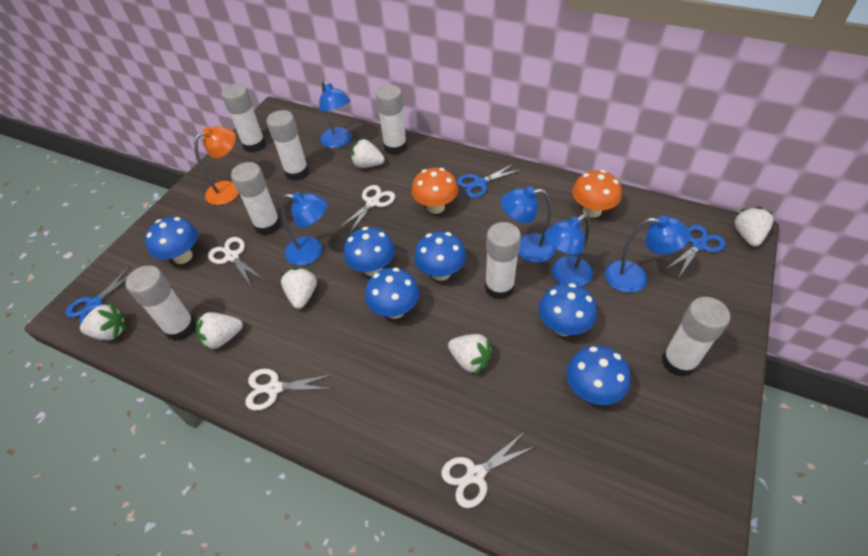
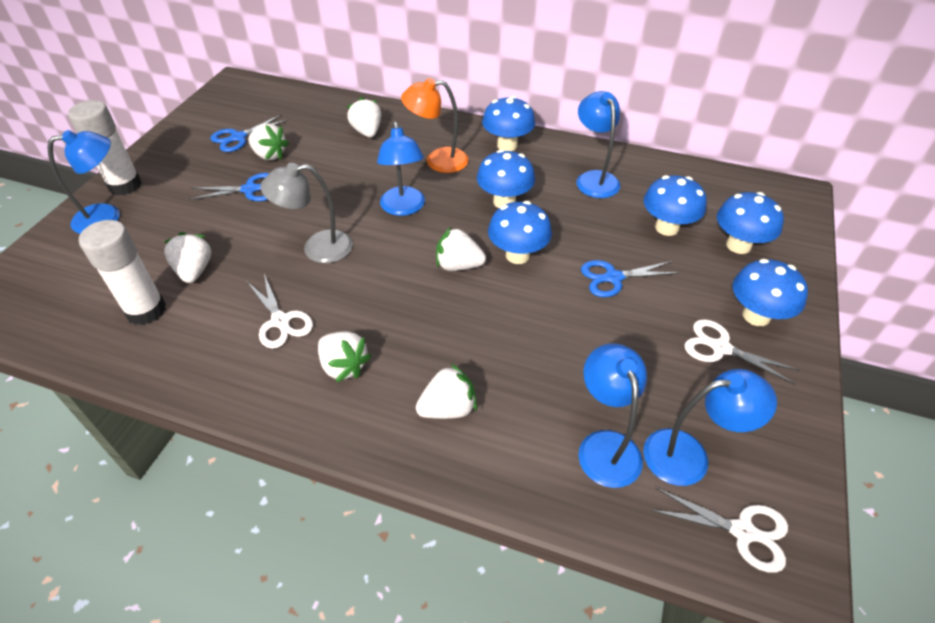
grey lamp: 0 -> 1
orange mushroom: 2 -> 0
white glue stick: 7 -> 2
white scissors: 4 -> 3

